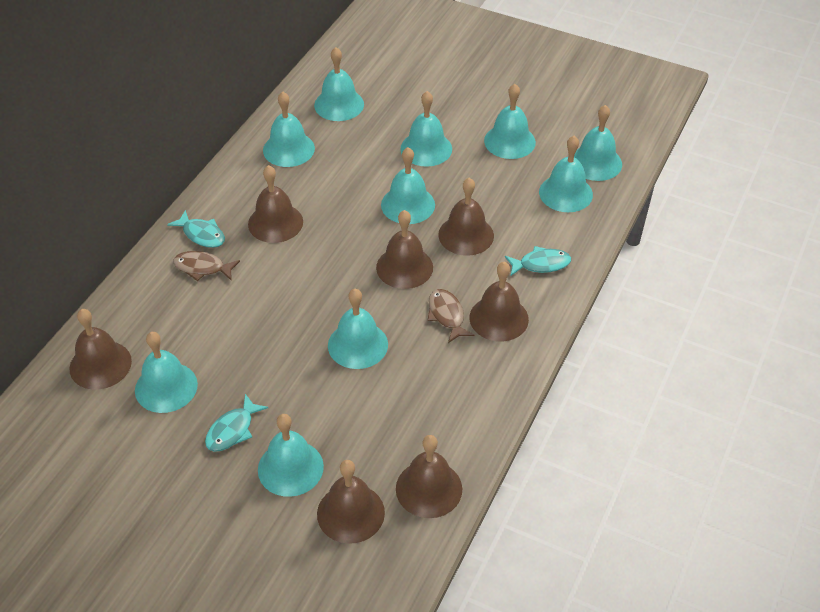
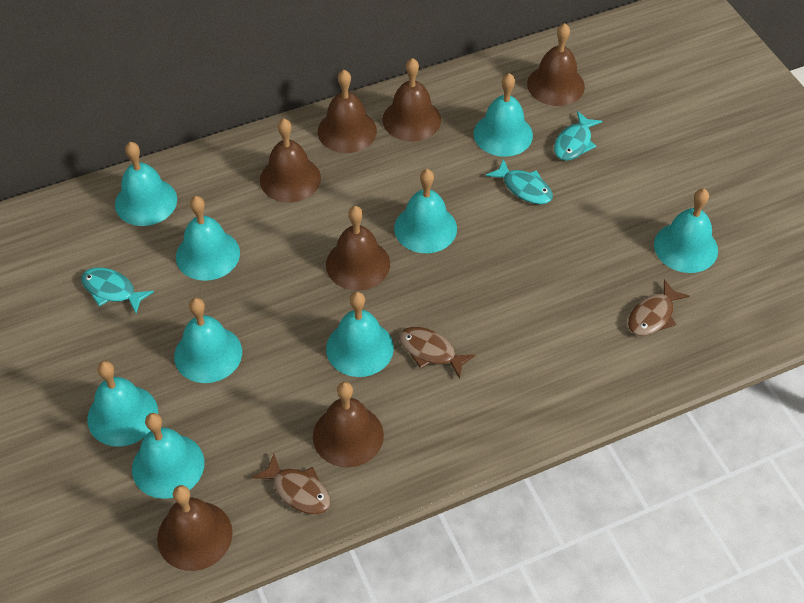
brown fish: 2 -> 3
turquoise bell: 10 -> 9

